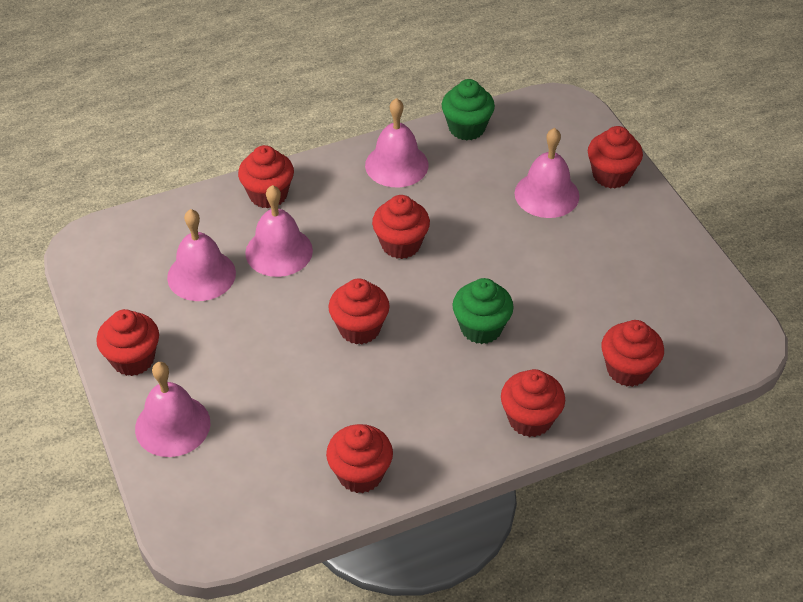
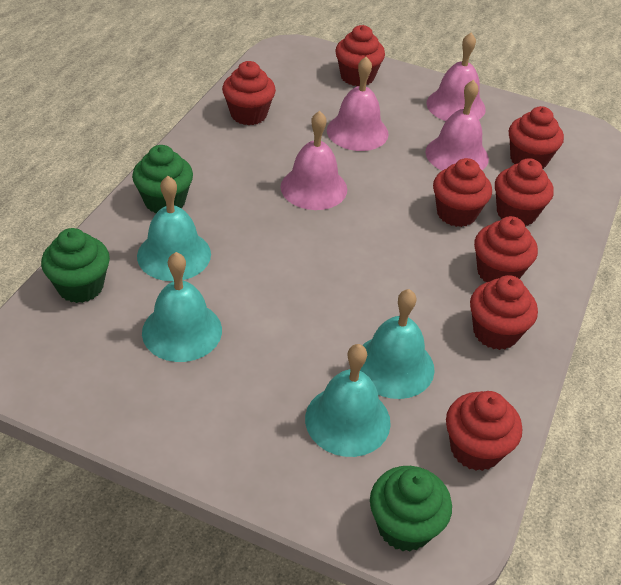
green cupcake: 2 -> 3
pink bell: 5 -> 4
turquoise bell: 0 -> 4

